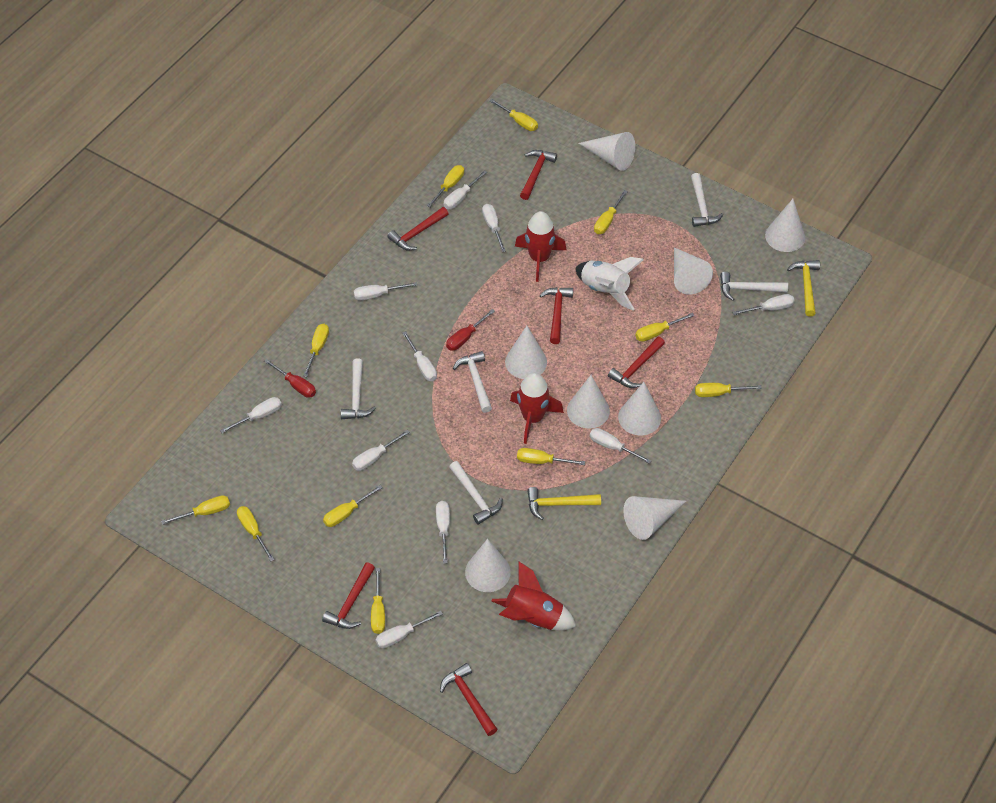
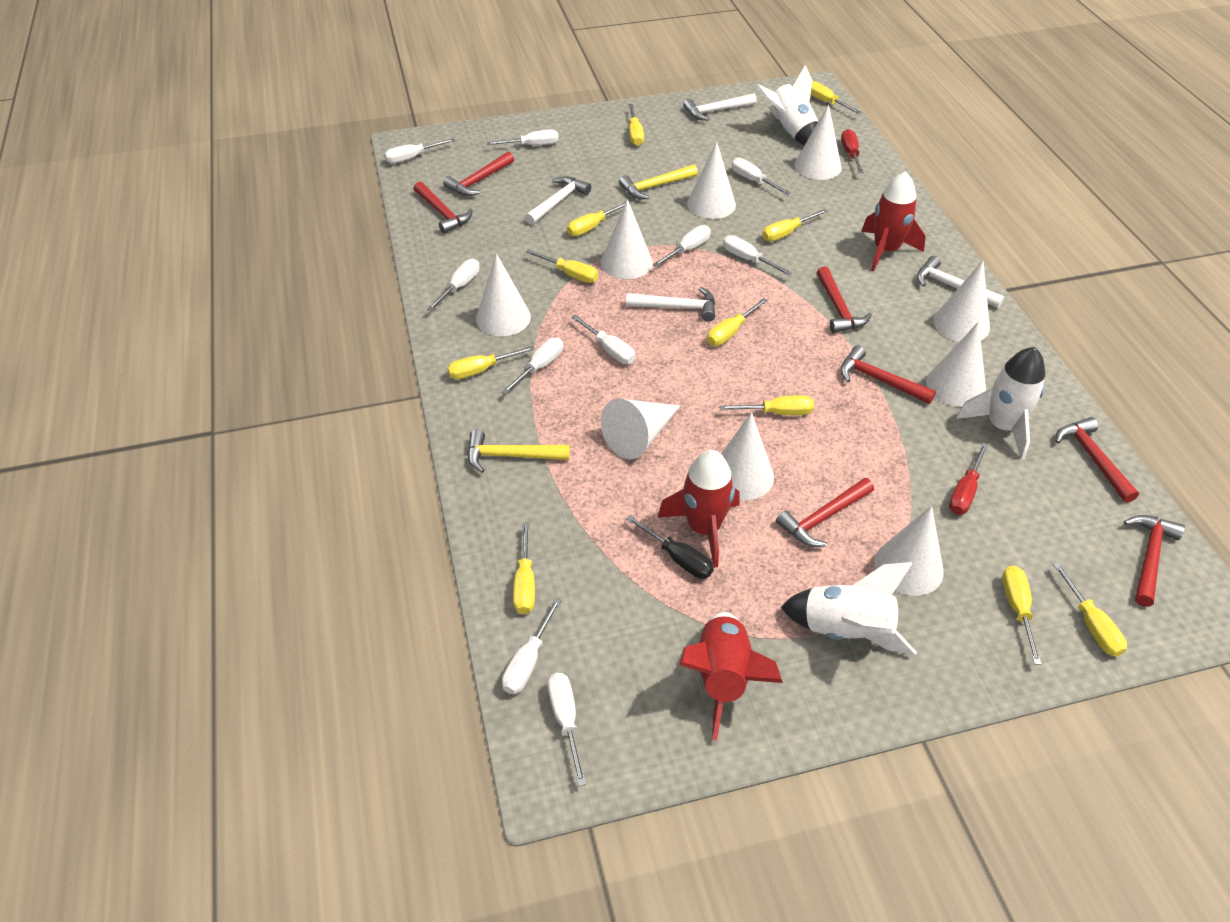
black screwdriver: 0 -> 1
red hammer: 6 -> 7
white cone: 8 -> 9
white hammer: 5 -> 4
white rocket: 1 -> 3

